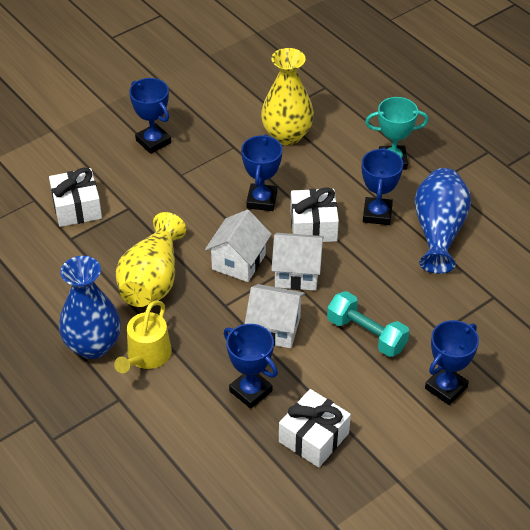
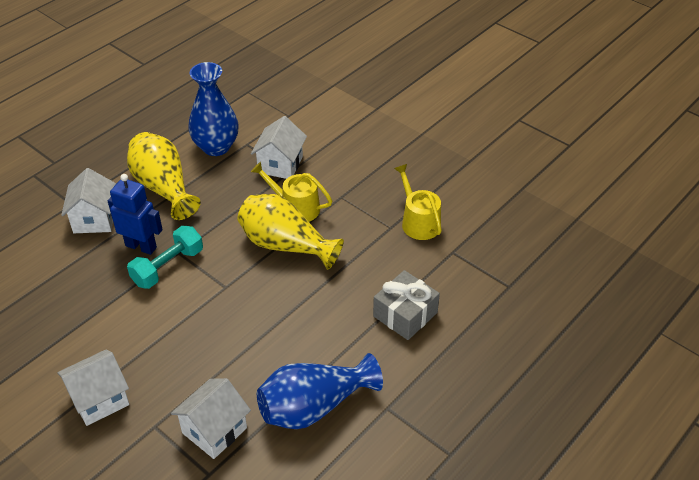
blue robot: 0 -> 1
blue trophy: 5 -> 0
grey gift: 0 -> 1
turquoise trophy: 1 -> 0
white gift: 3 -> 0
white house: 3 -> 4
yellow watering can: 1 -> 2

